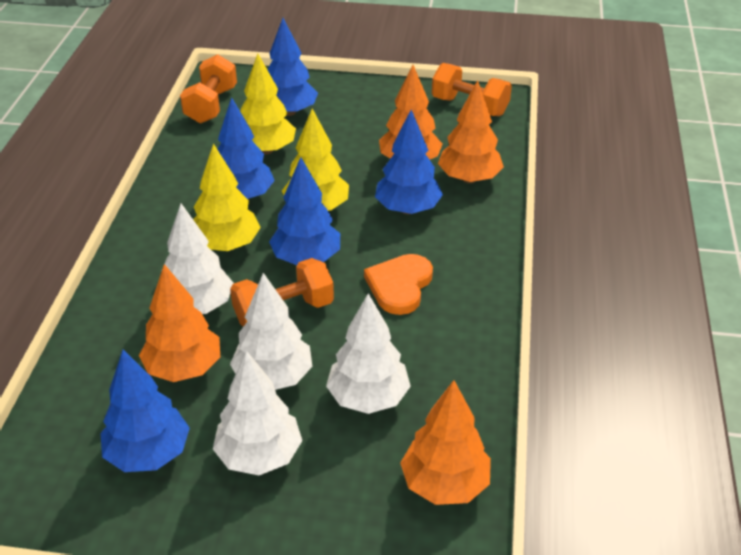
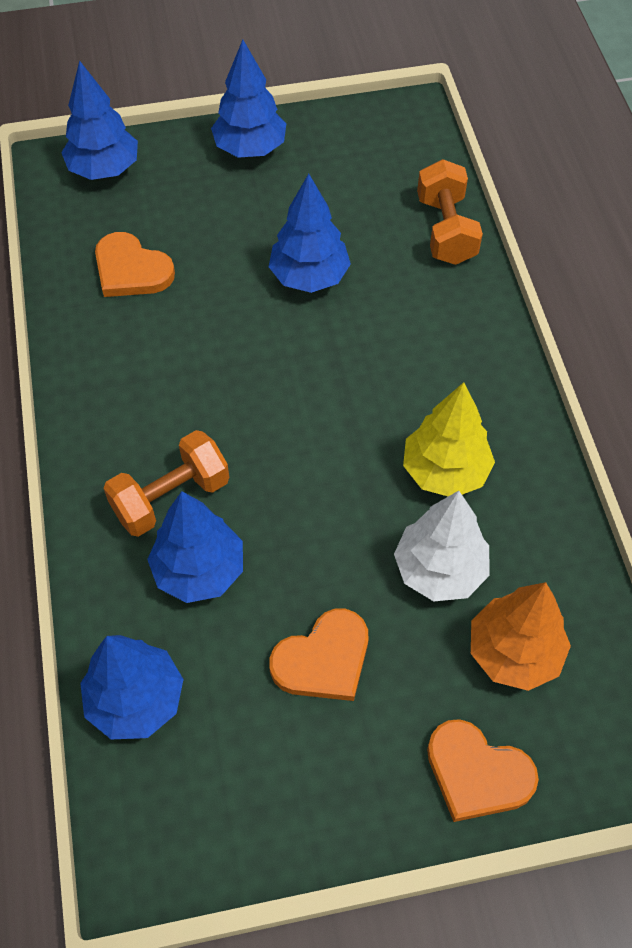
orange dumbbell: 3 -> 2
orange heart: 1 -> 3
orange tree: 4 -> 1
white tree: 4 -> 1
yellow tree: 3 -> 1

